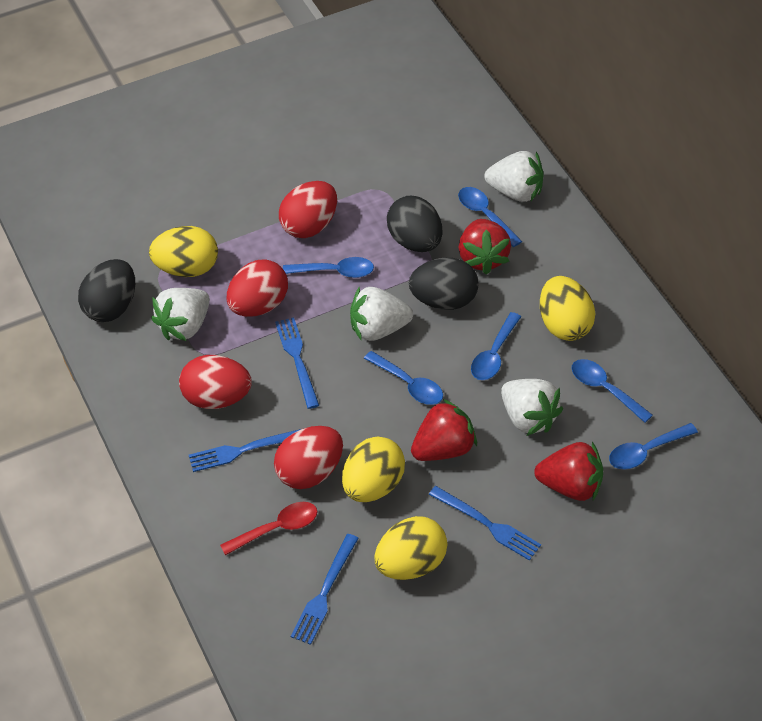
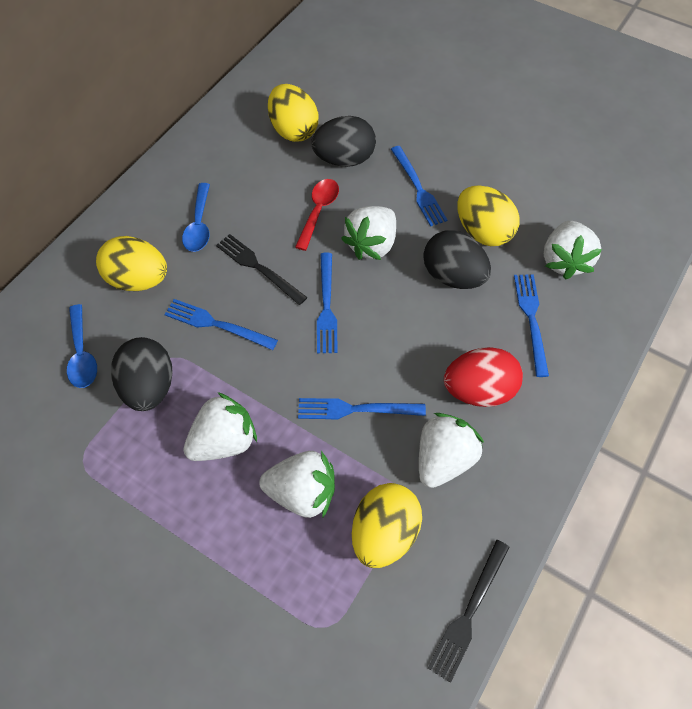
black fork: 0 -> 2
blue fork: 4 -> 5
blue spoon: 6 -> 2
red egg: 4 -> 1
red strawberry: 3 -> 0
white strawberry: 4 -> 5

